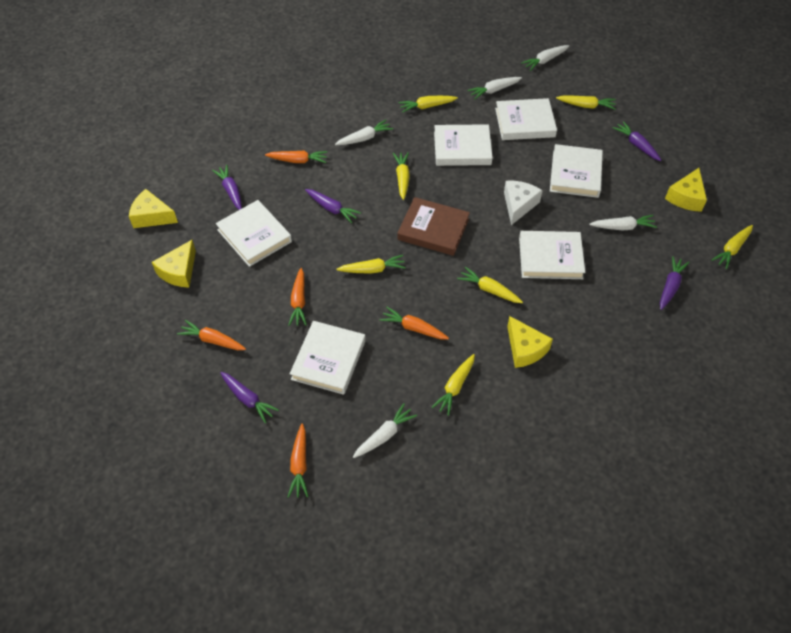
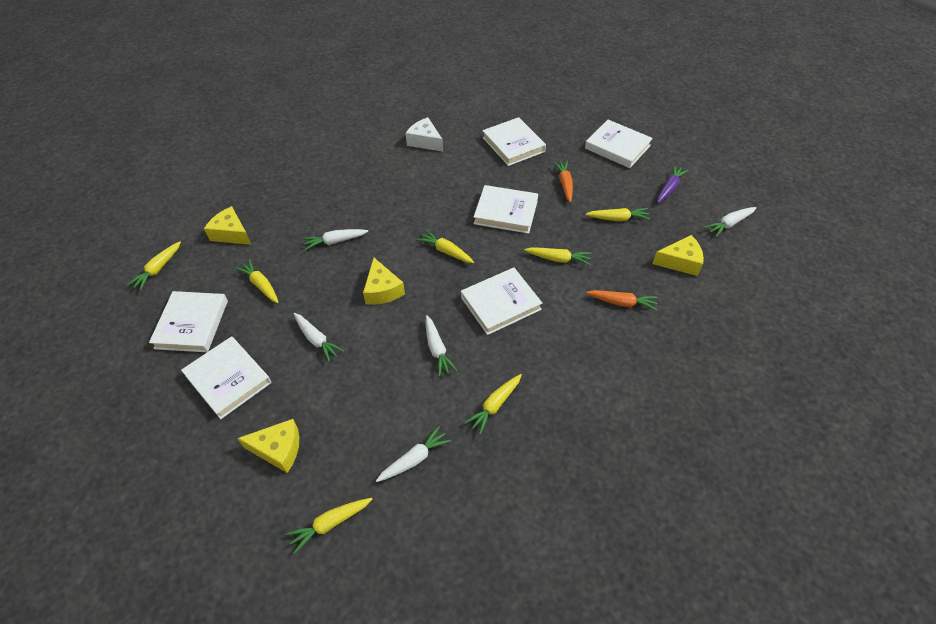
brown book: 1 -> 0
orange carrot: 5 -> 2
purple carrot: 5 -> 1

